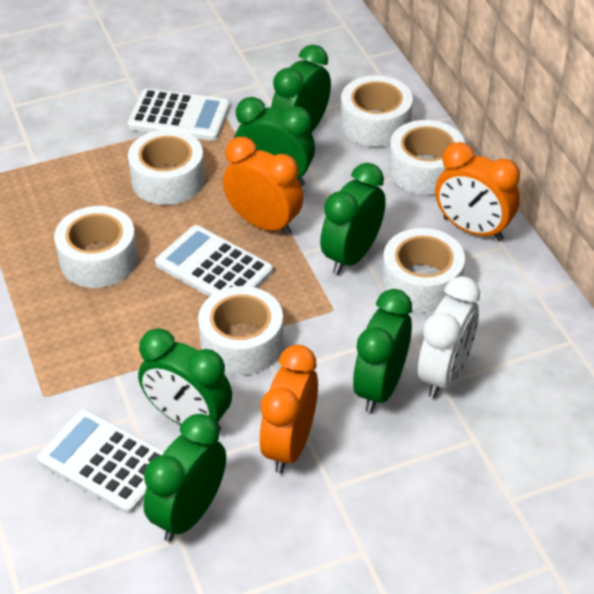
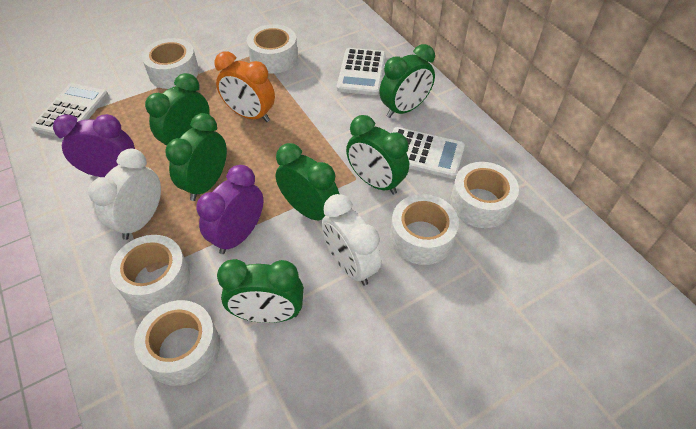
orange clock: 3 -> 1
purple clock: 0 -> 2
white clock: 1 -> 2

